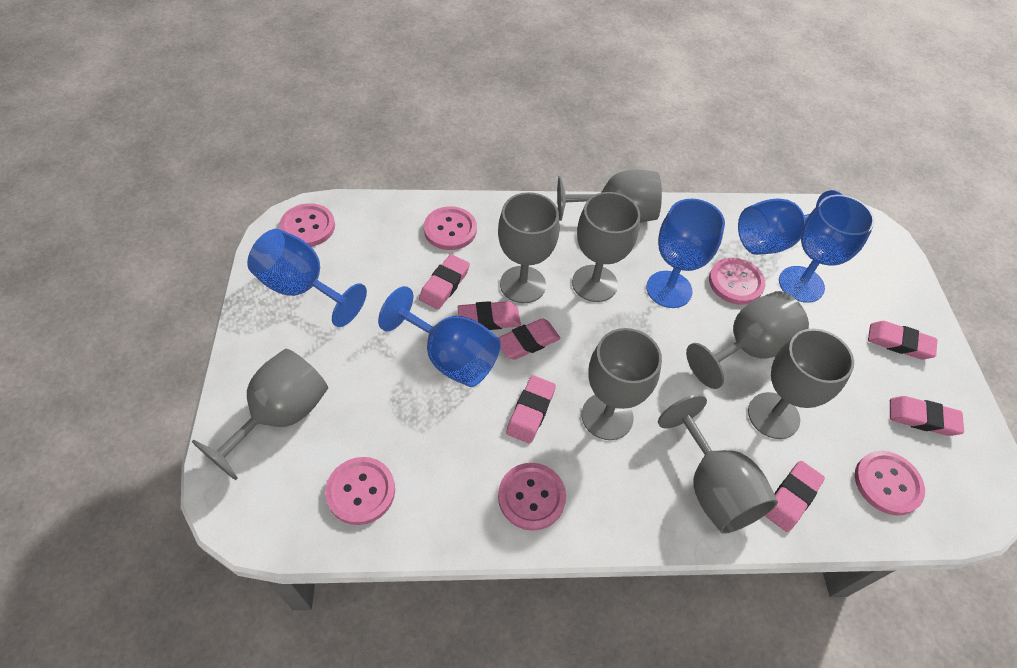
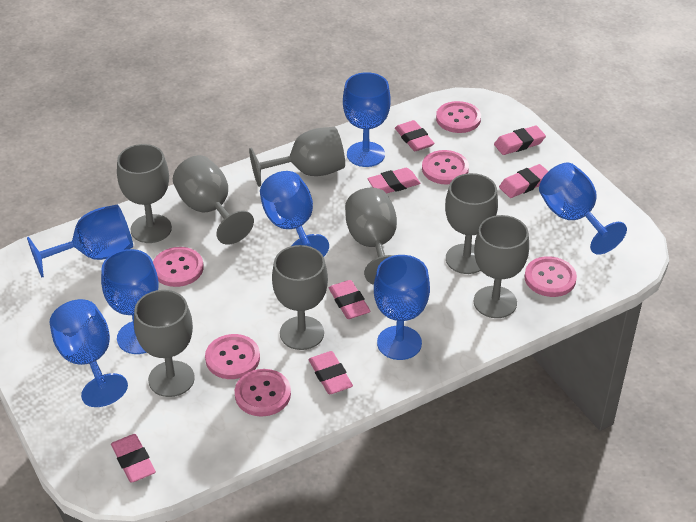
blue goblet: 5 -> 7

